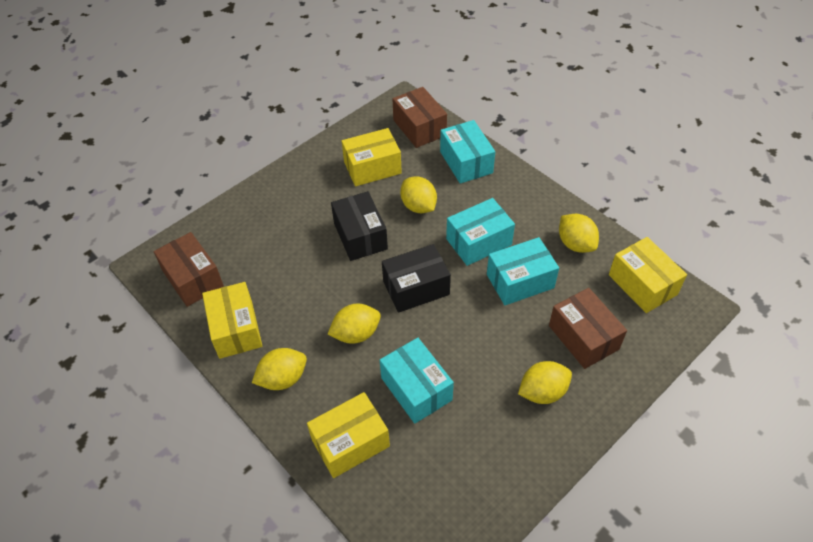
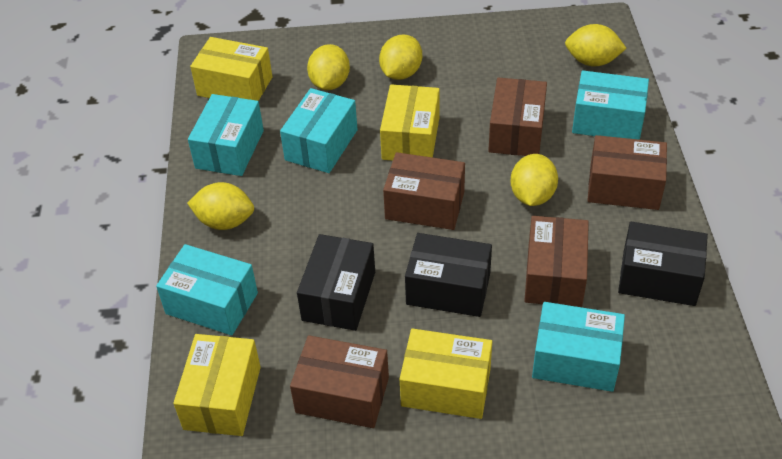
black box: 2 -> 3
brown box: 3 -> 5
turquoise box: 4 -> 5

